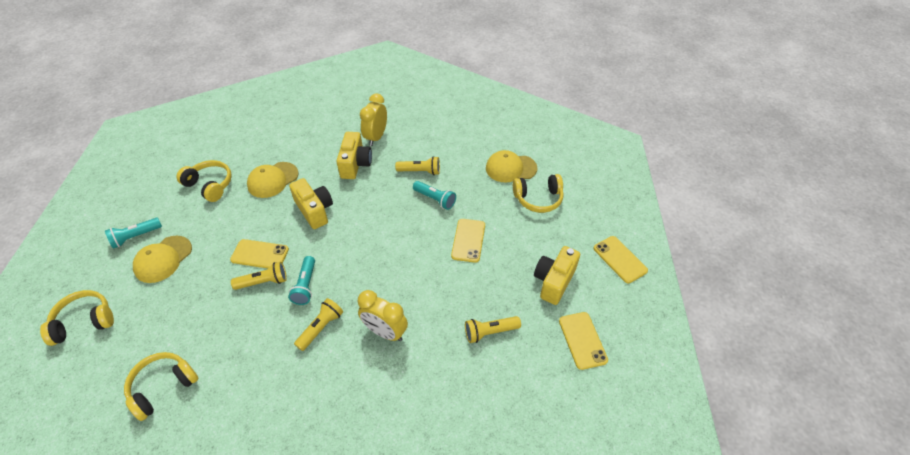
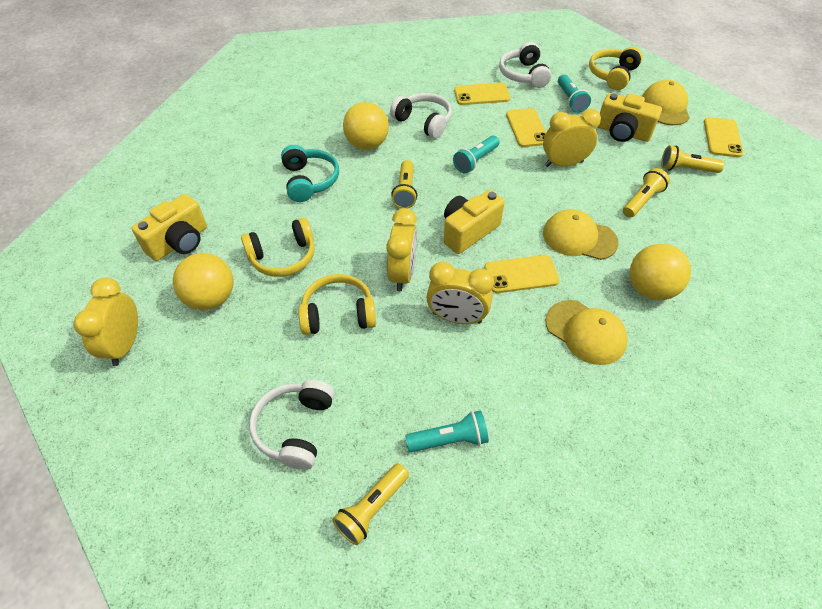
turquoise headphones: 0 -> 1
white headphones: 0 -> 3
yellow ball: 0 -> 3
yellow clock: 2 -> 4
yellow headphones: 4 -> 3

